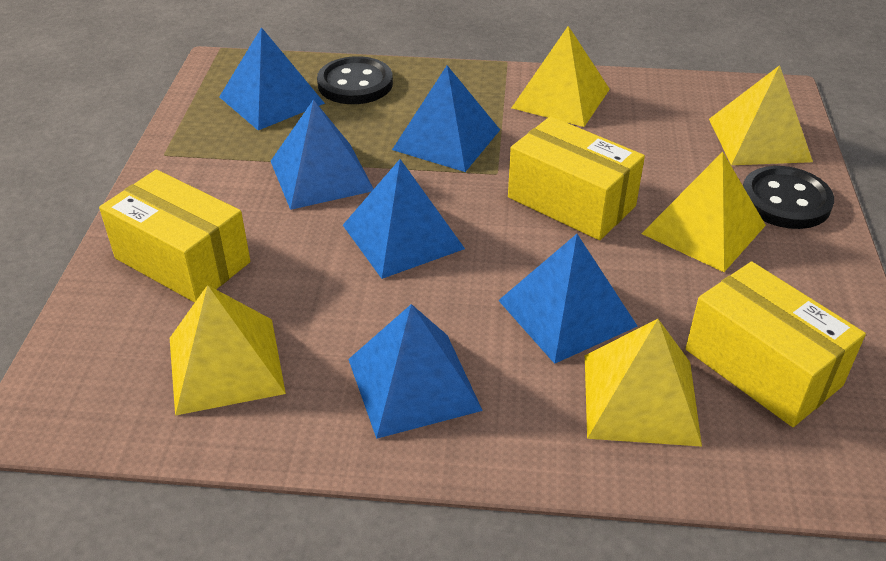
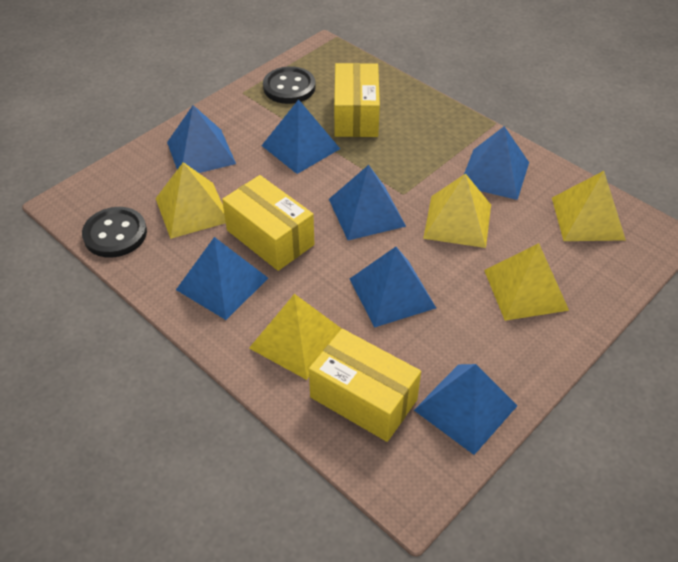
blue pyramid: 6 -> 7

